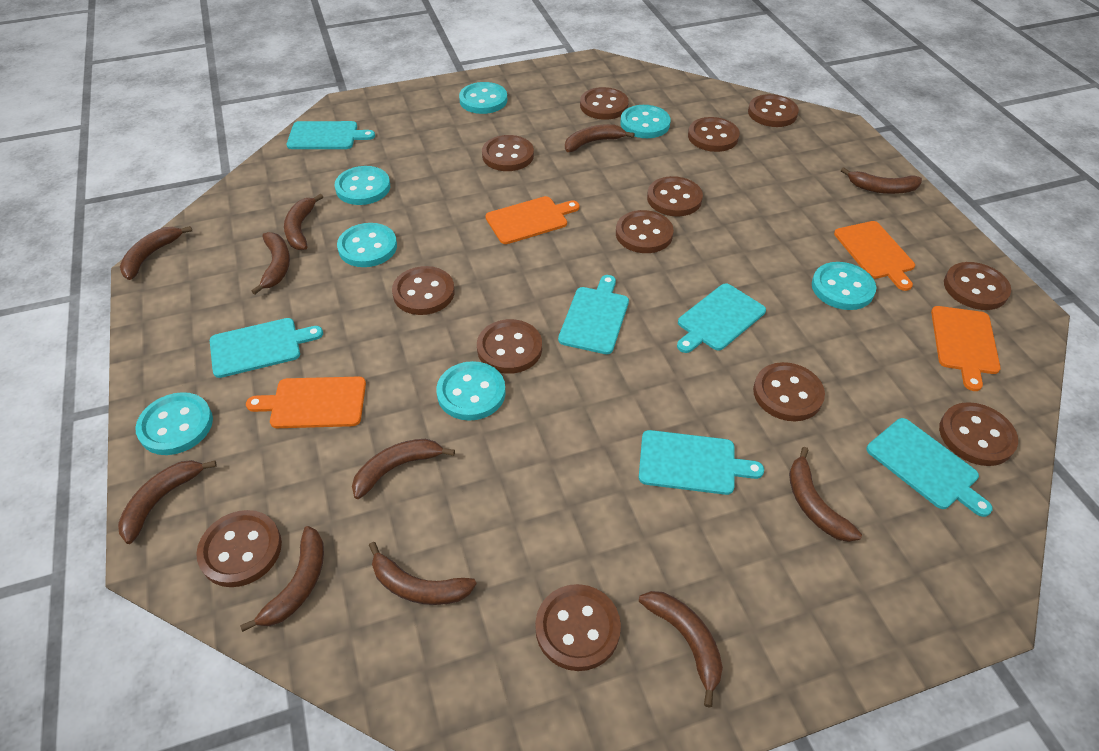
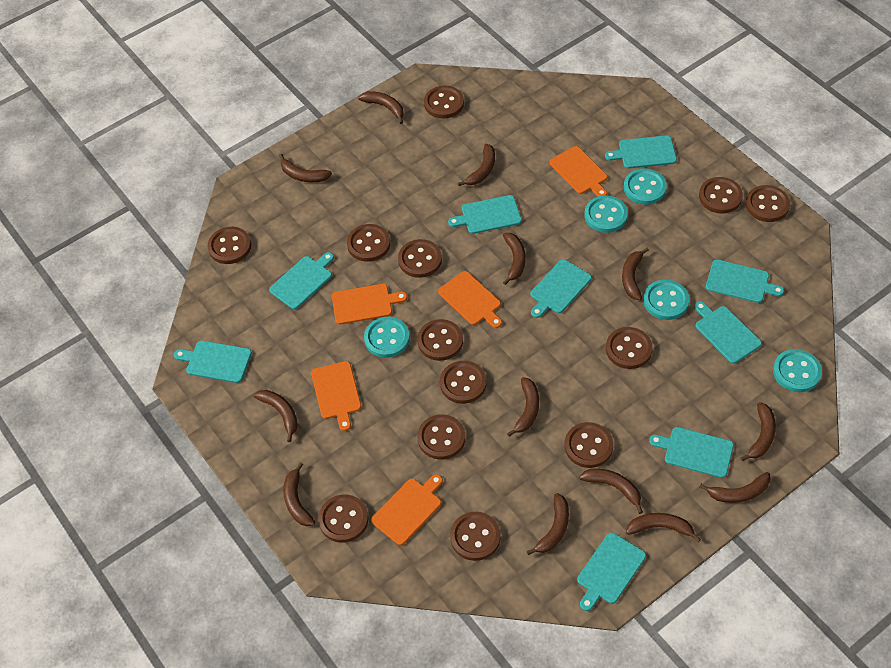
brown banana: 11 -> 13
orange cutting board: 4 -> 5
turquoise button: 7 -> 5
turquoise cutting board: 6 -> 9

